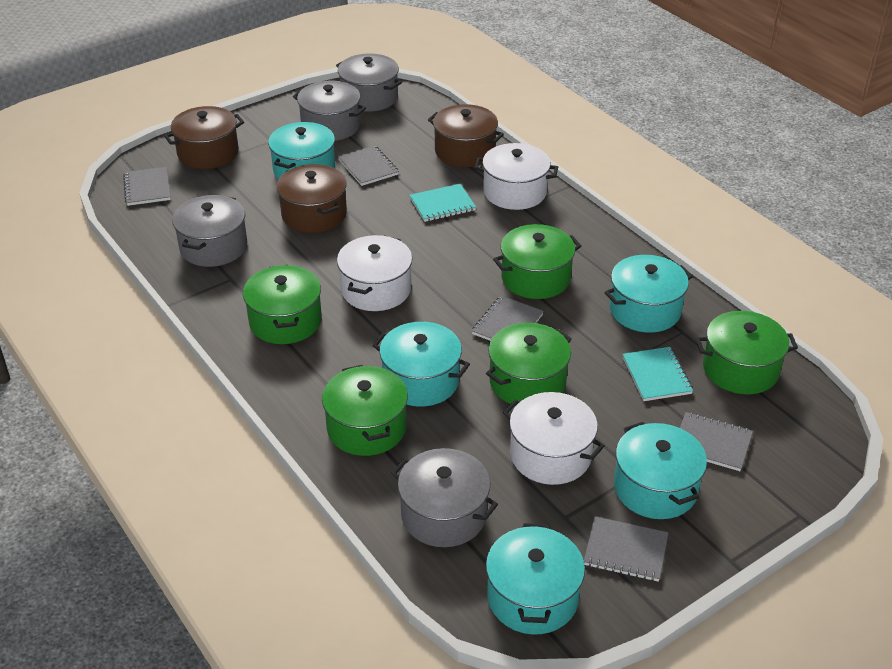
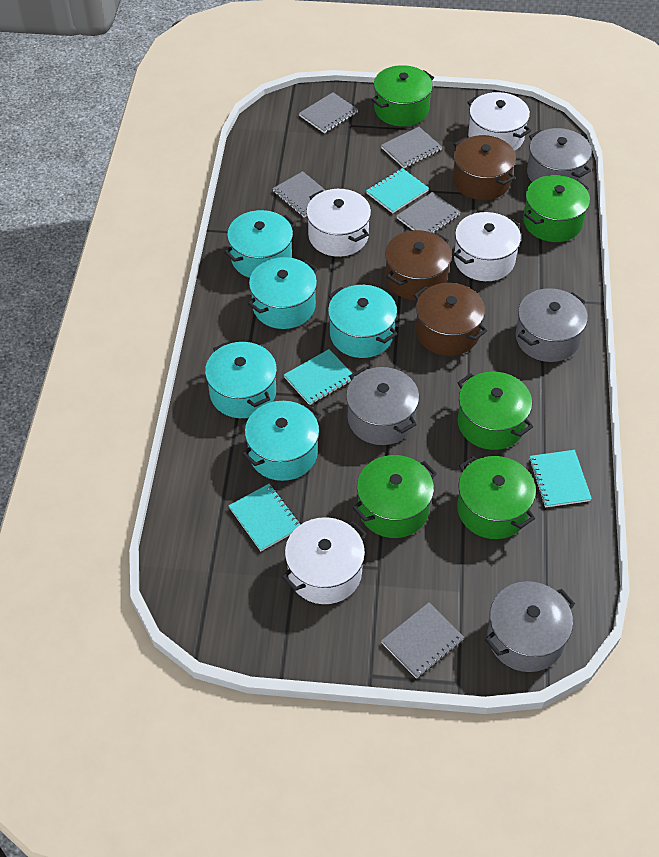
turquoise notebook: 2 -> 4
white pot: 3 -> 4

